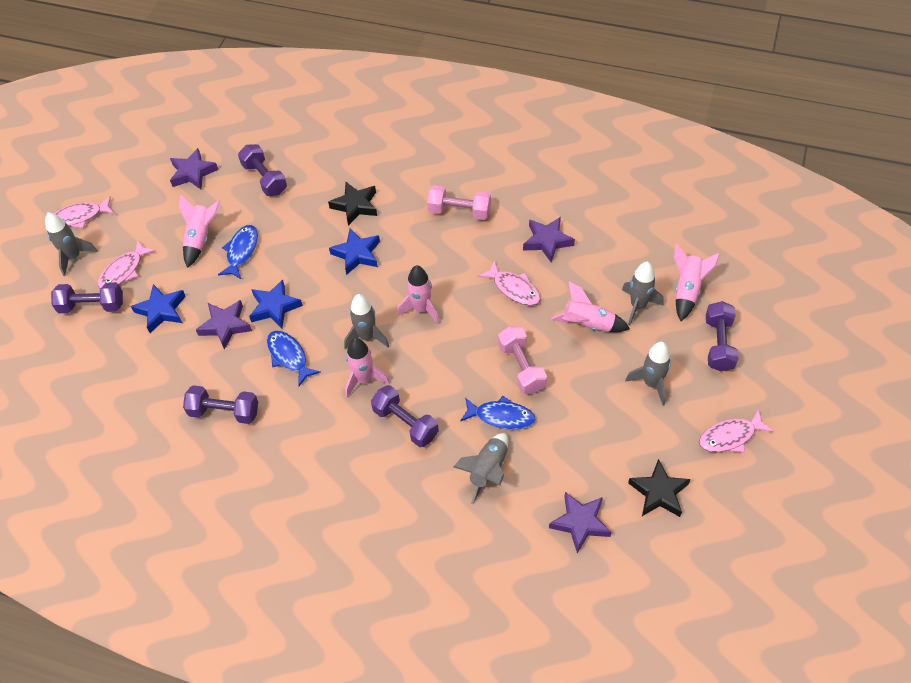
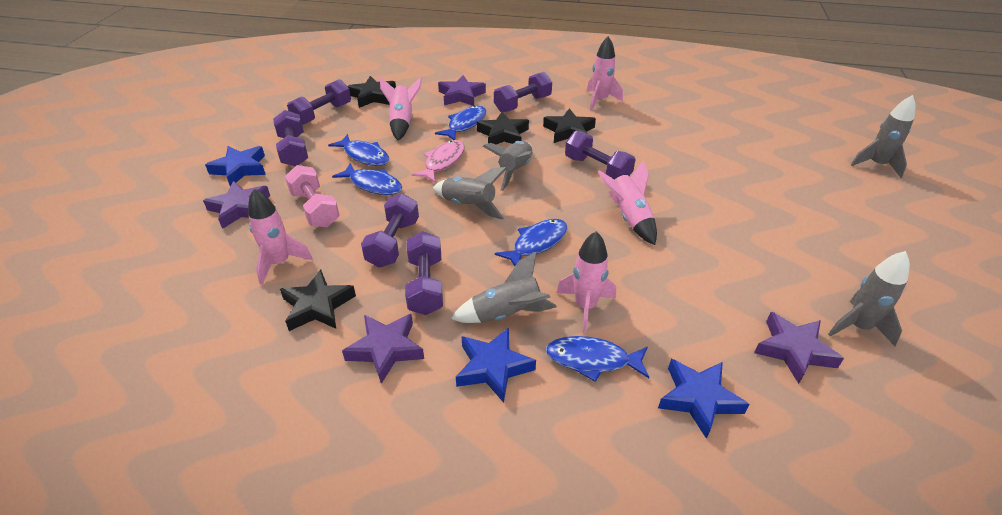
black star: 2 -> 4
blue fish: 3 -> 5
pink dumbbell: 2 -> 1
pink fish: 4 -> 1
purple dumbbell: 5 -> 6

